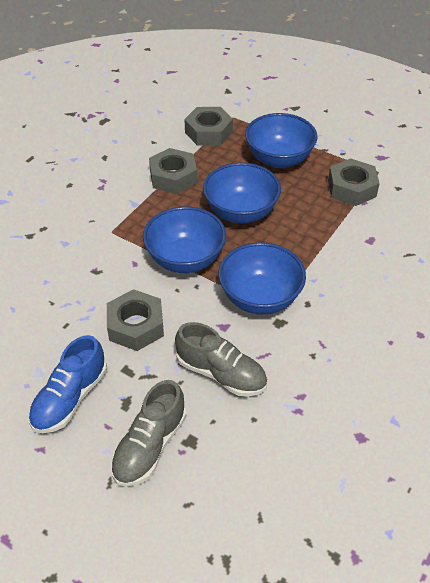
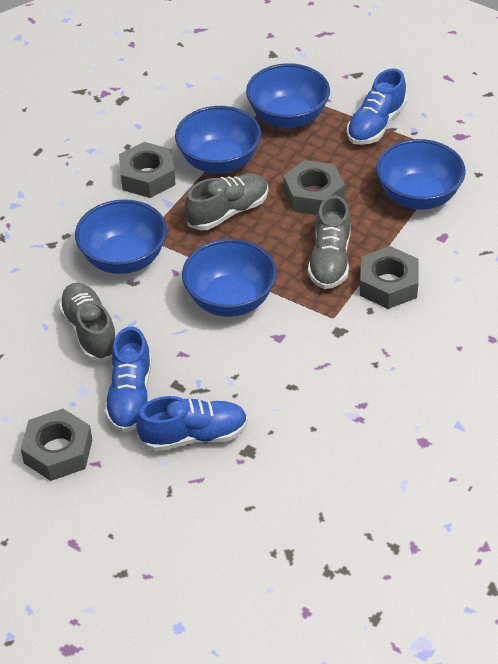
blue bowl: 4 -> 5
blue shoe: 1 -> 3
grey shoe: 2 -> 3

